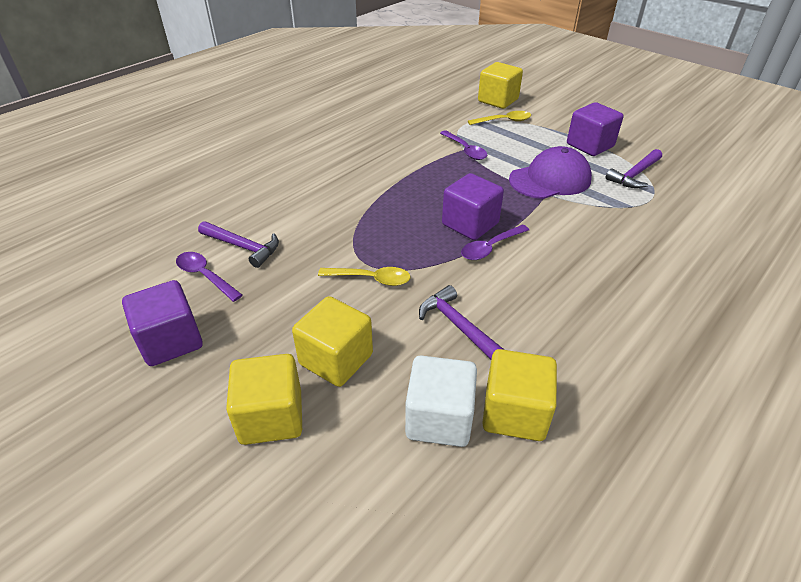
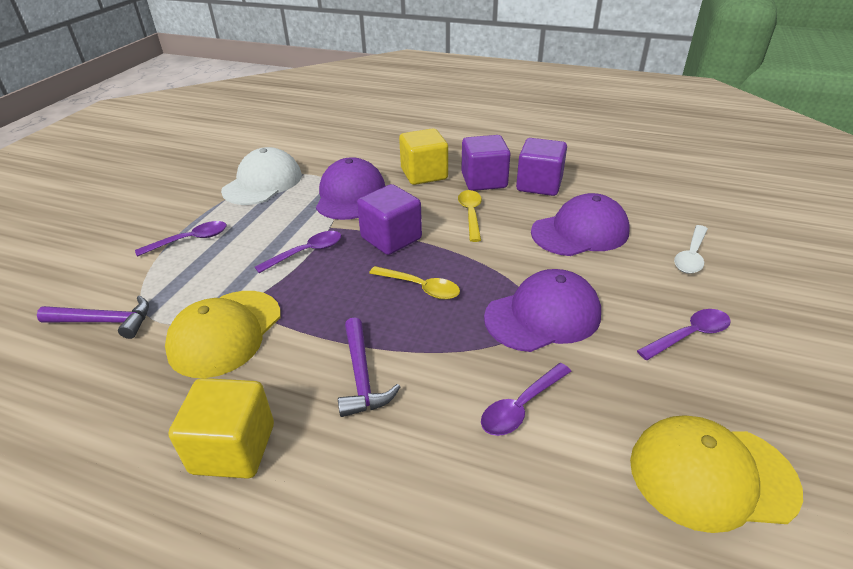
purple cap: 1 -> 3
purple hammer: 3 -> 2
purple spoon: 3 -> 4
white cap: 0 -> 1
white cube: 1 -> 0
white spoon: 0 -> 1
yellow cap: 0 -> 2
yellow cube: 4 -> 2

